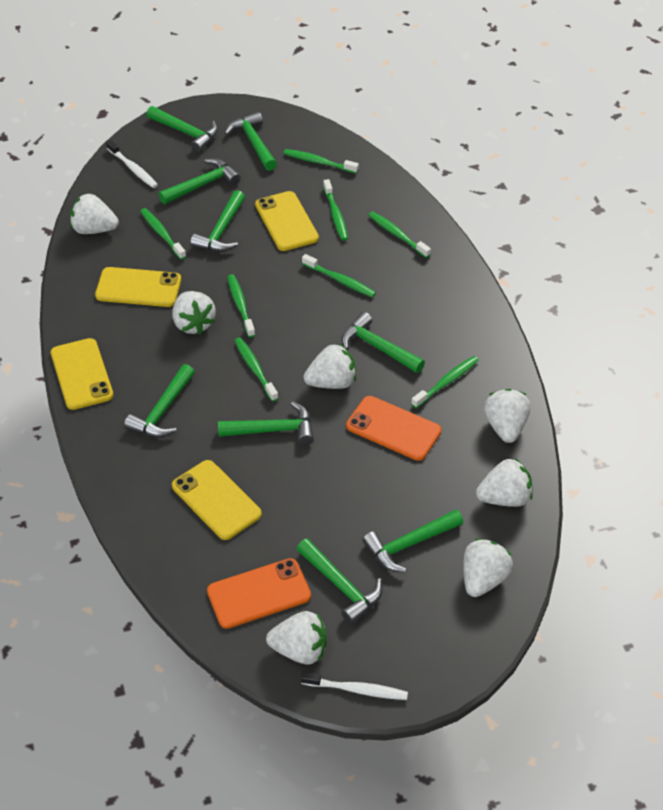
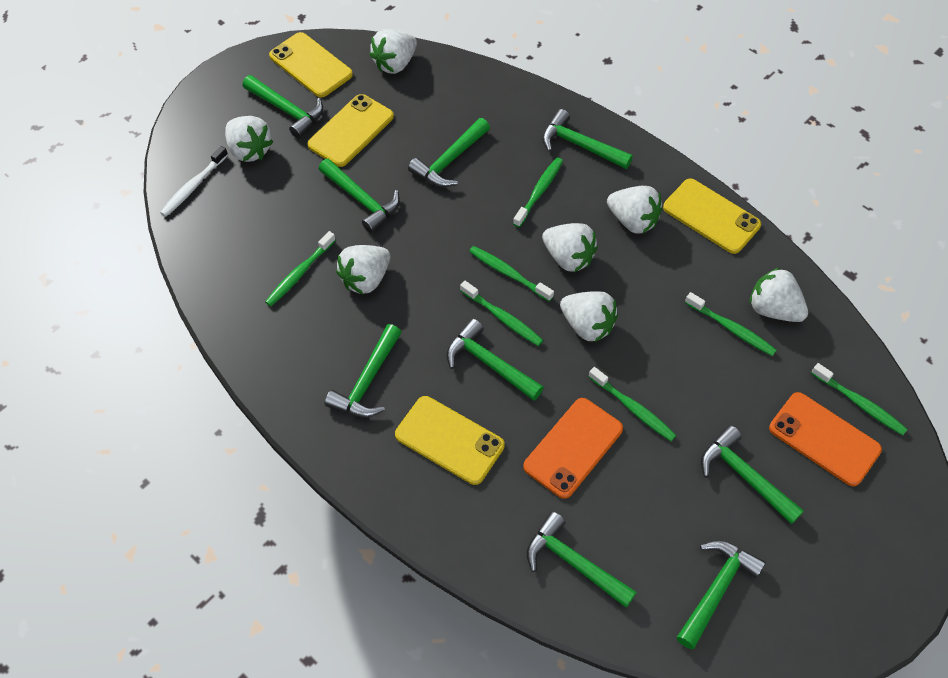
green toothbrush: 8 -> 7
white toothbrush: 2 -> 1

